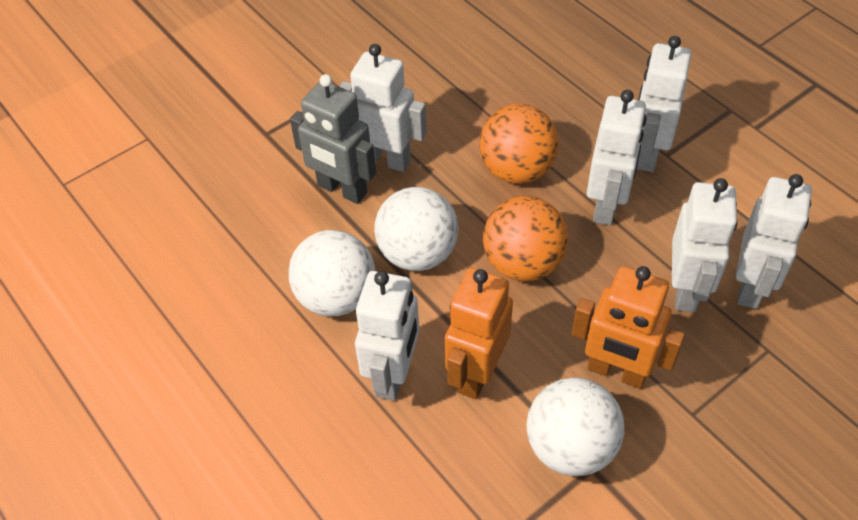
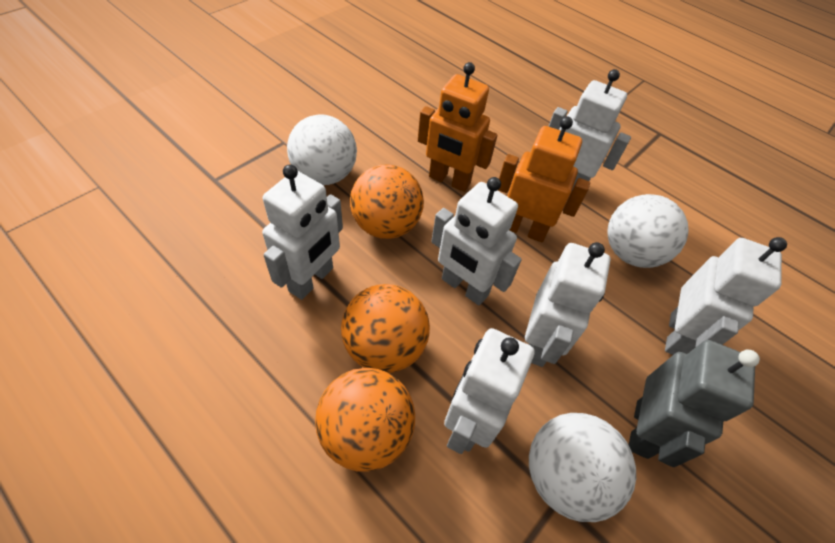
orange ball: 2 -> 3

